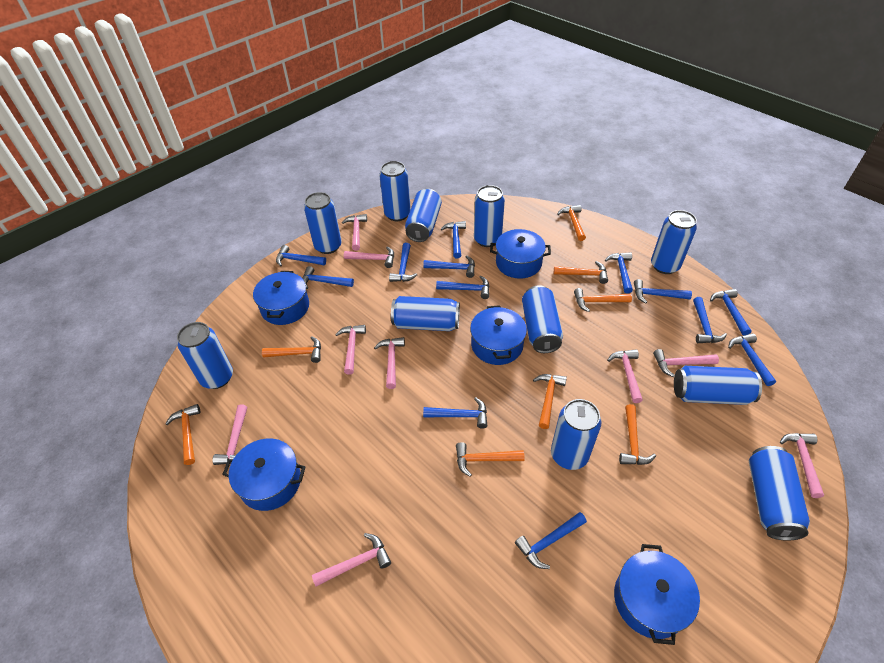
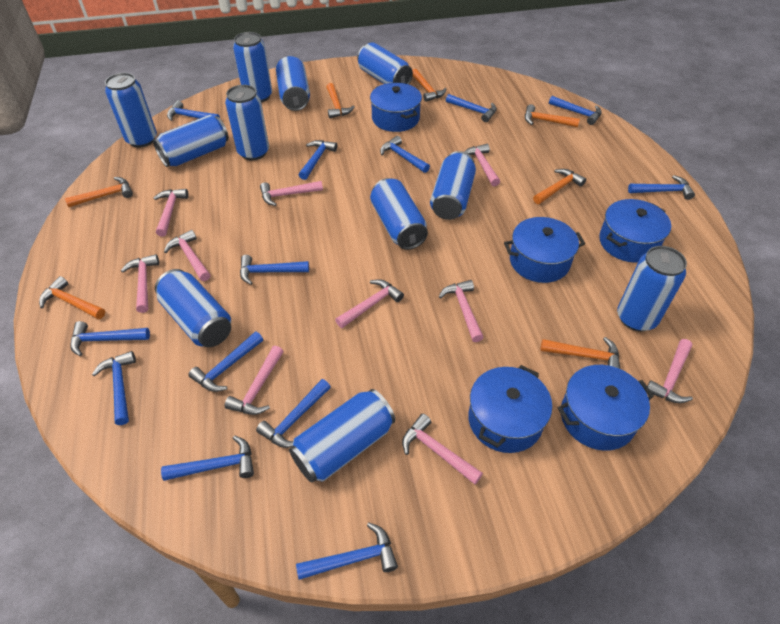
orange hammer: 8 -> 7
pink hammer: 9 -> 10

